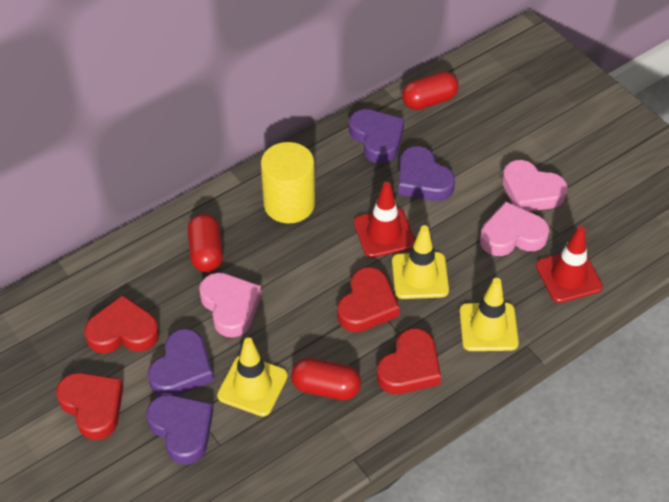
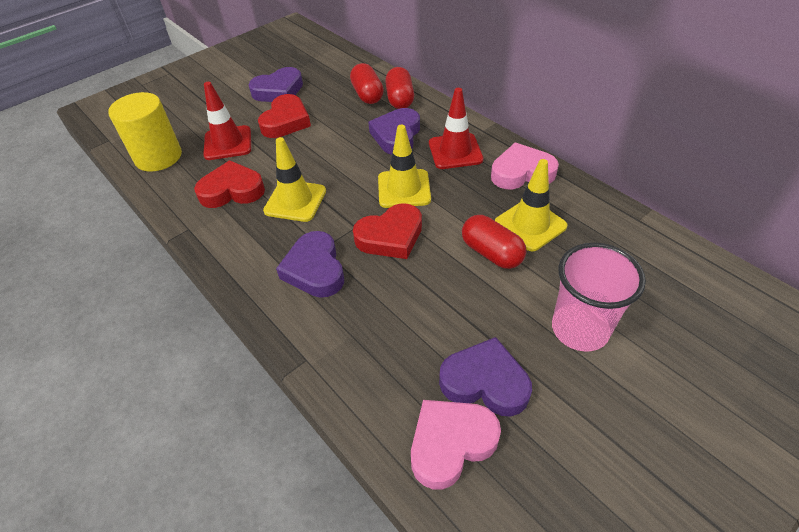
pink cup: 0 -> 1
pink heart: 3 -> 2
red heart: 4 -> 3

